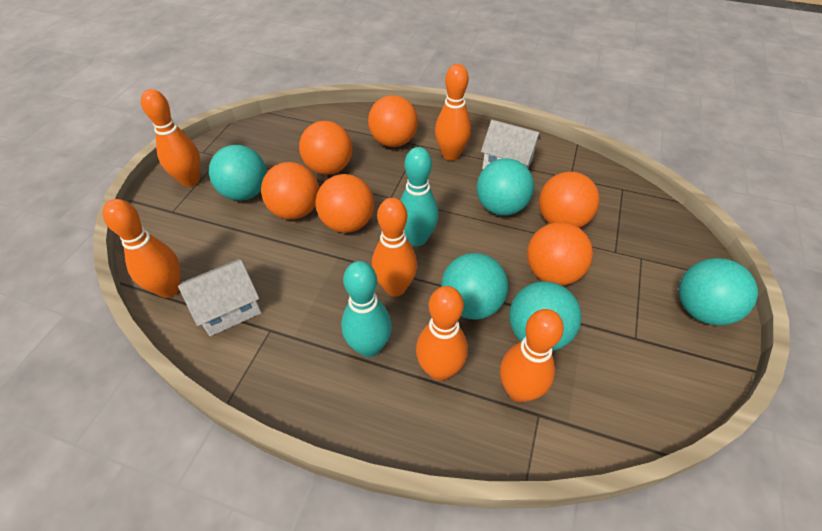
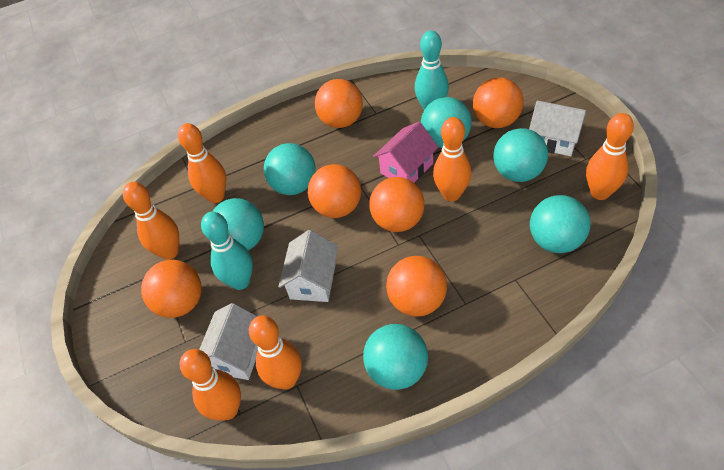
pink house: 0 -> 1
turquoise ball: 5 -> 6
white house: 2 -> 3

